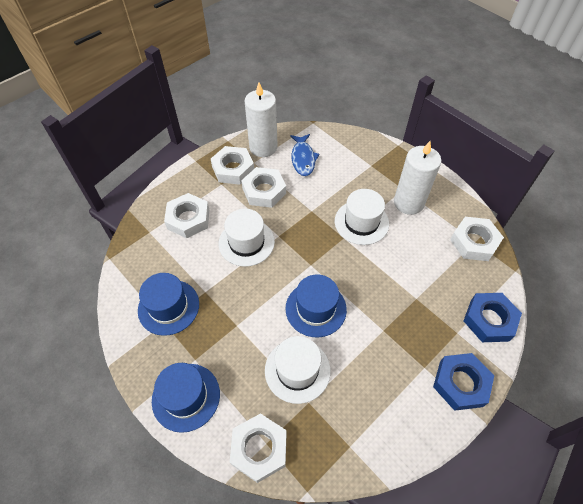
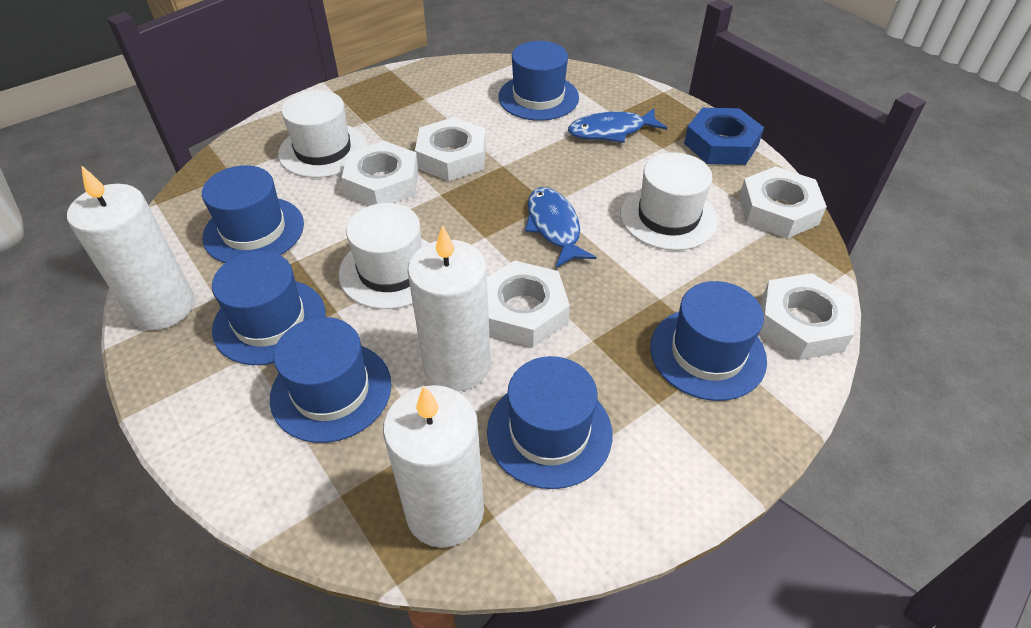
blue fish: 1 -> 2
blue hat: 3 -> 6
blue nut: 2 -> 1
white candle: 2 -> 3

